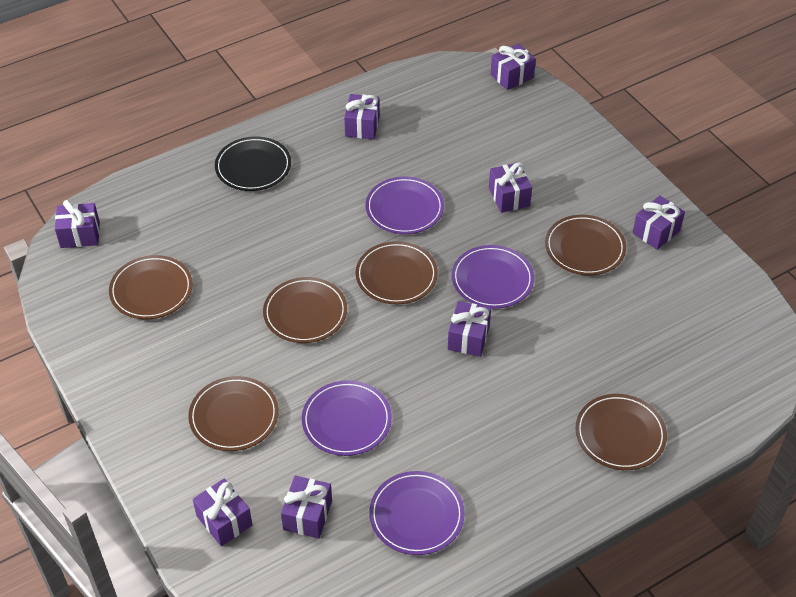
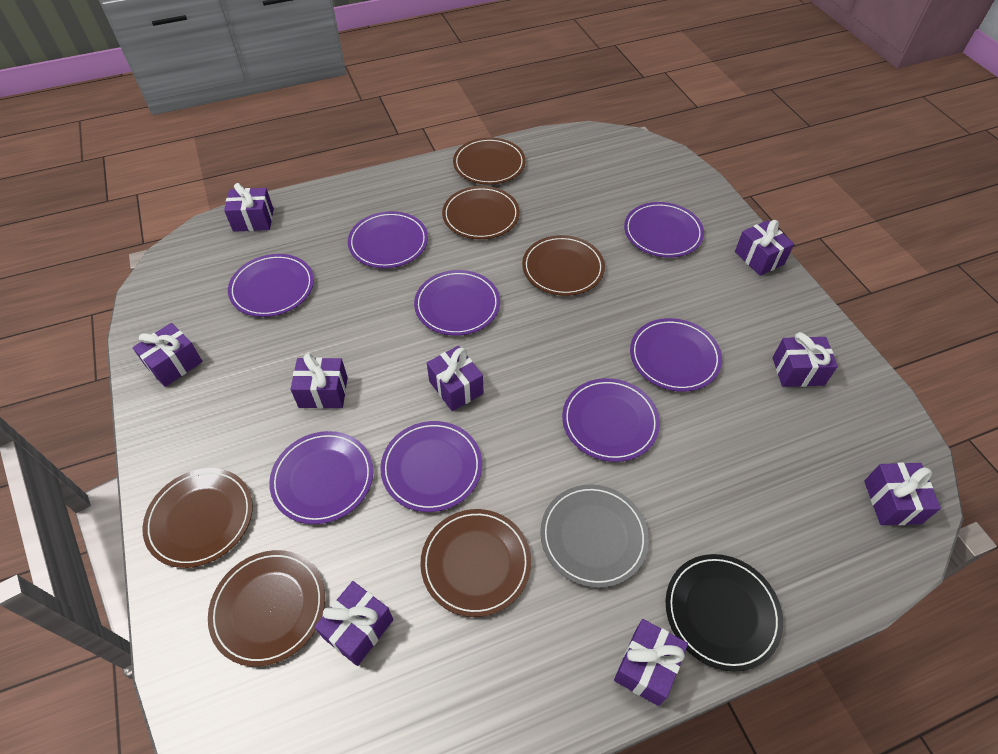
grey plate: 0 -> 1
purple gift: 8 -> 9
purple plate: 4 -> 8

